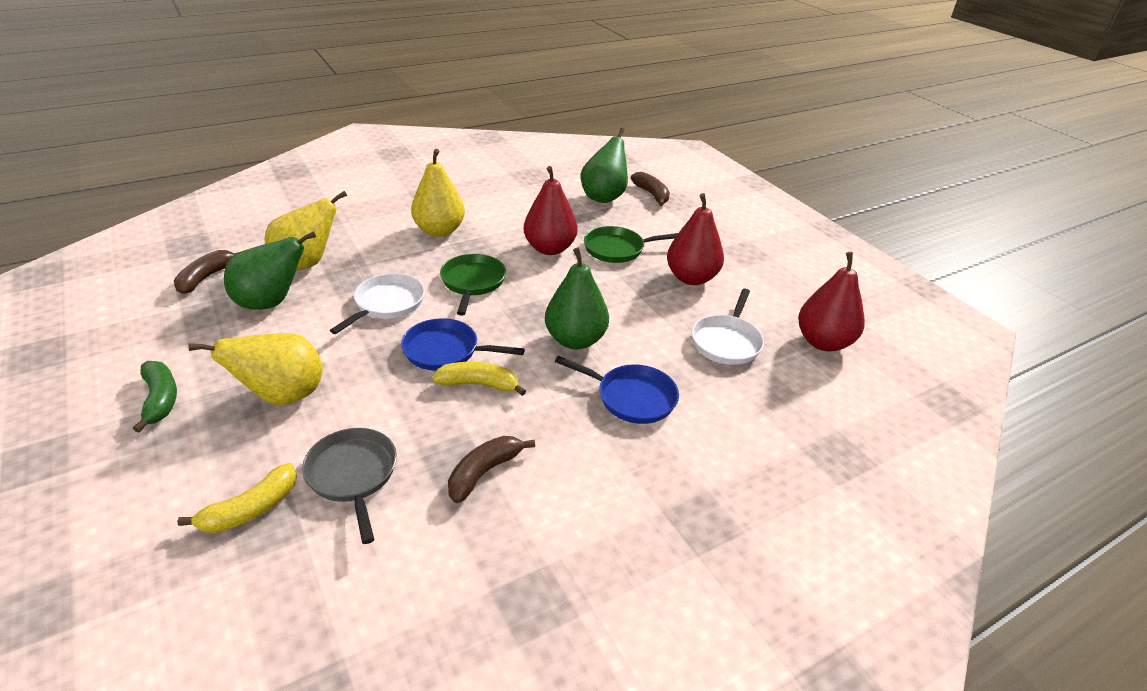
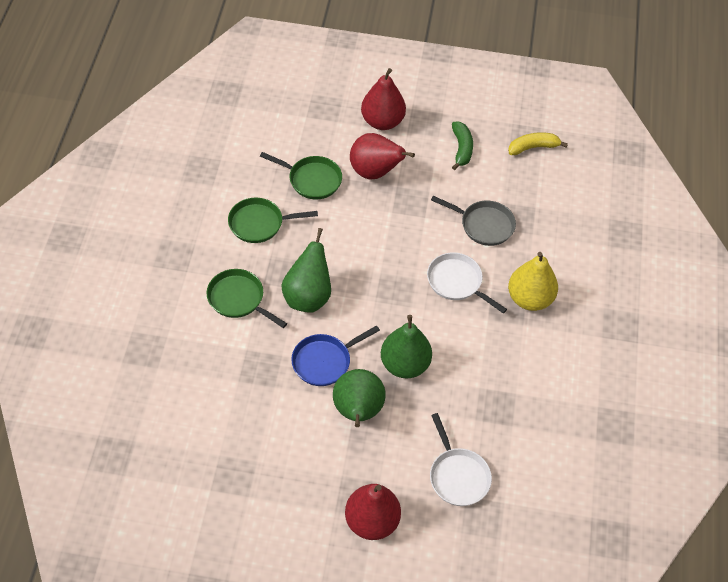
blue pan: 2 -> 1
brown banana: 3 -> 0
green pan: 2 -> 3
yellow banana: 2 -> 1
yellow pear: 3 -> 1

